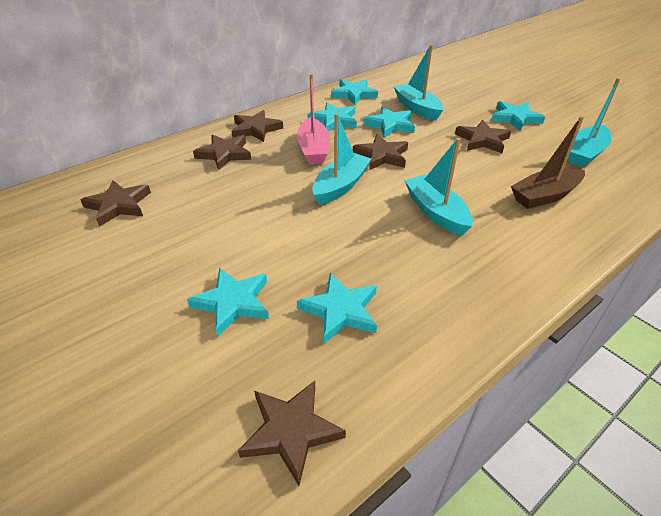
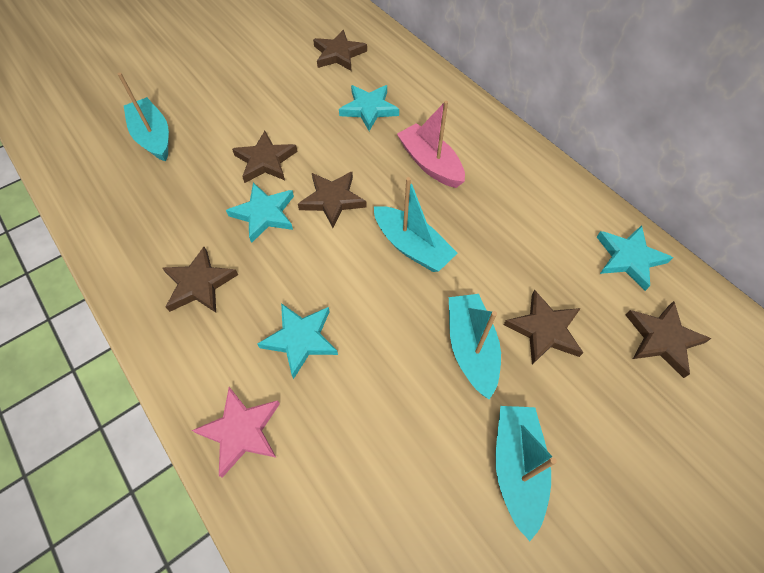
brown boat: 1 -> 0
pink star: 0 -> 1
turquoise star: 6 -> 4

